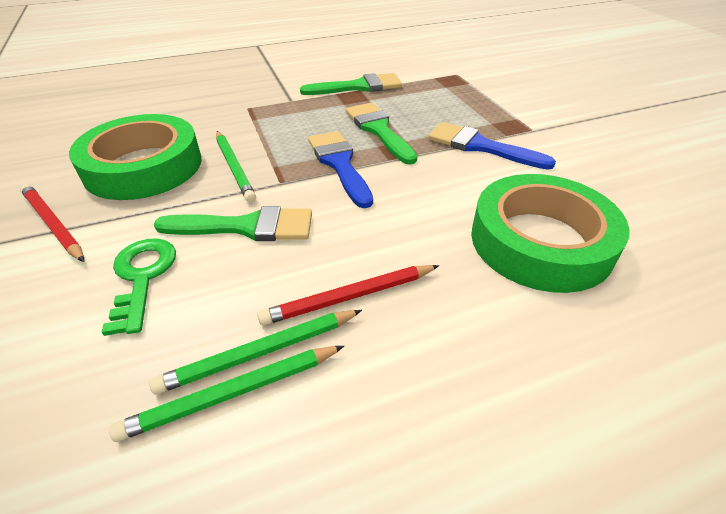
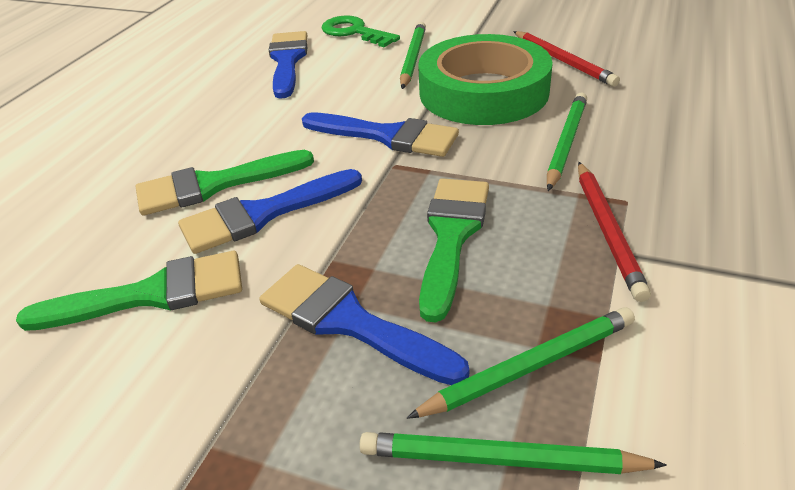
blue brush: 2 -> 4
green pencil: 3 -> 4
green tape: 2 -> 1

